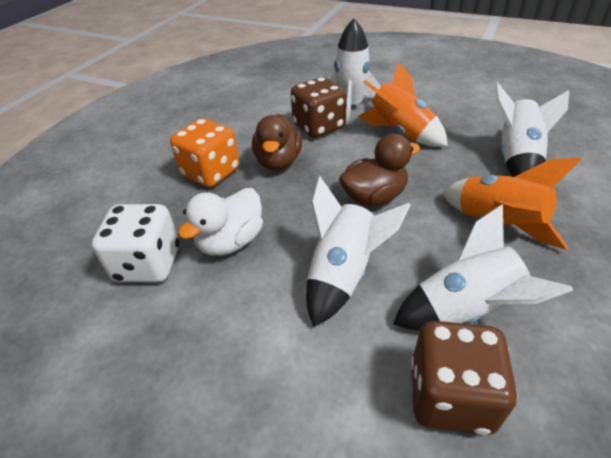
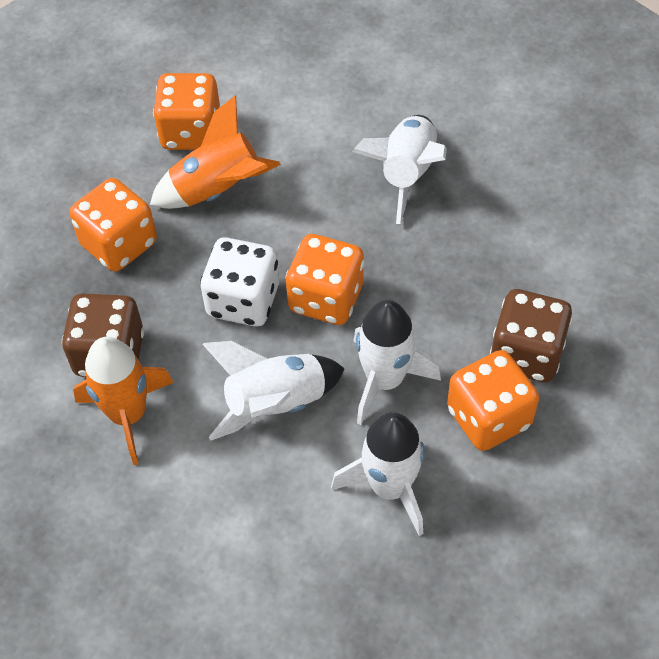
brown duck: 2 -> 0
orange dice: 1 -> 4
white duck: 1 -> 0

